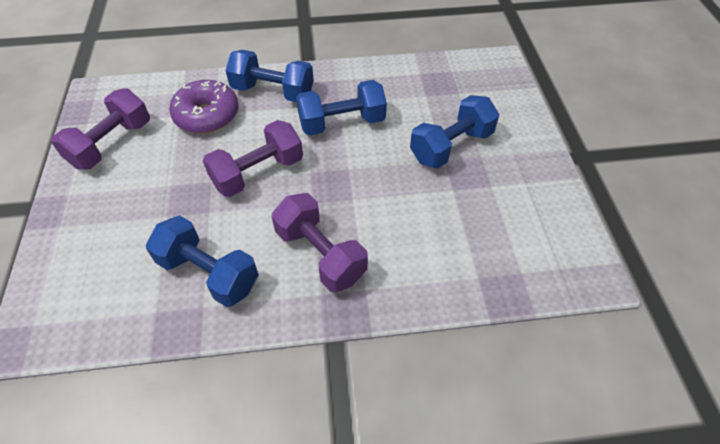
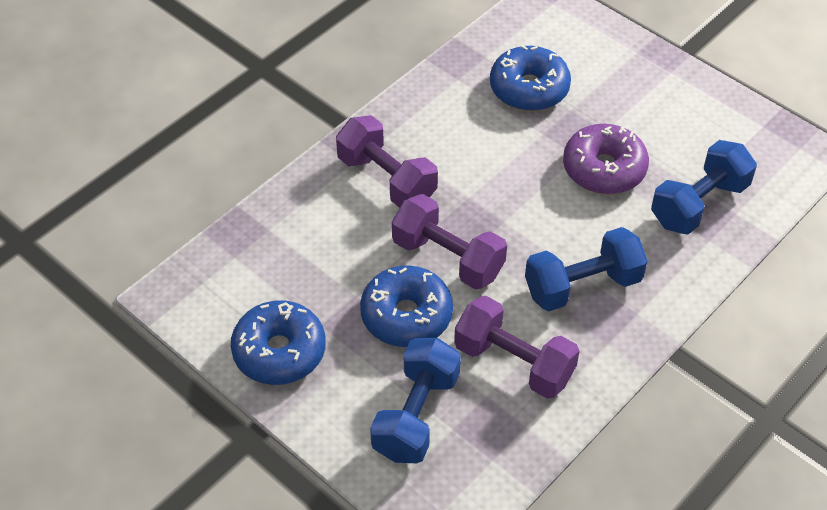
blue donut: 0 -> 3
blue dumbbell: 4 -> 3

